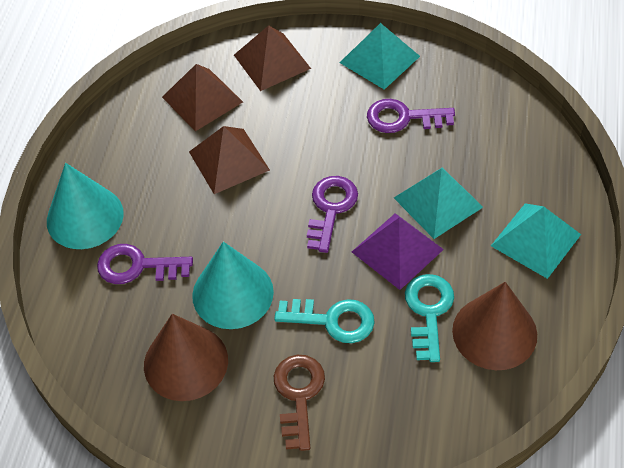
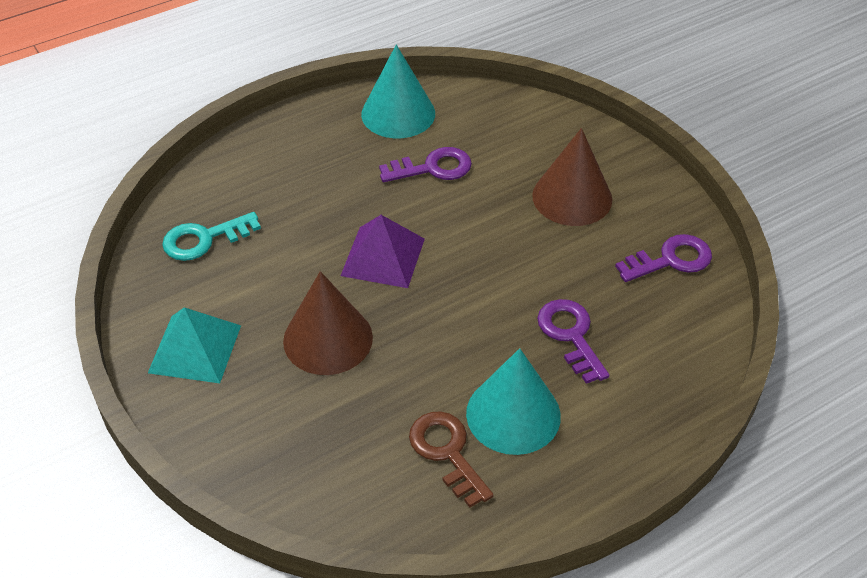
brown pyramid: 3 -> 0
turquoise key: 2 -> 1
turquoise pyramid: 3 -> 1

